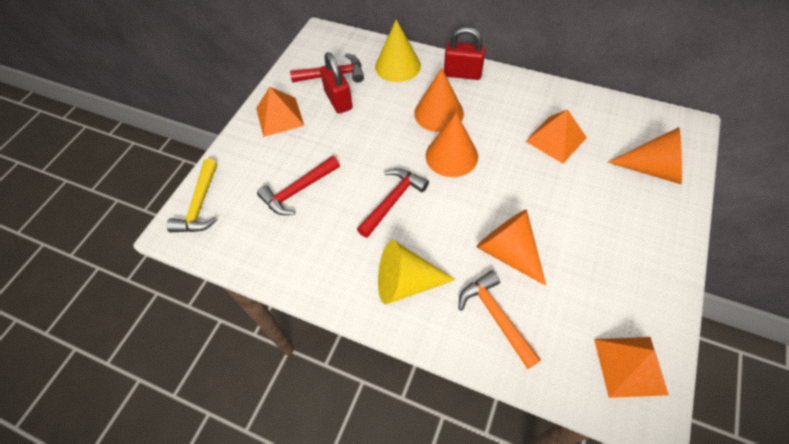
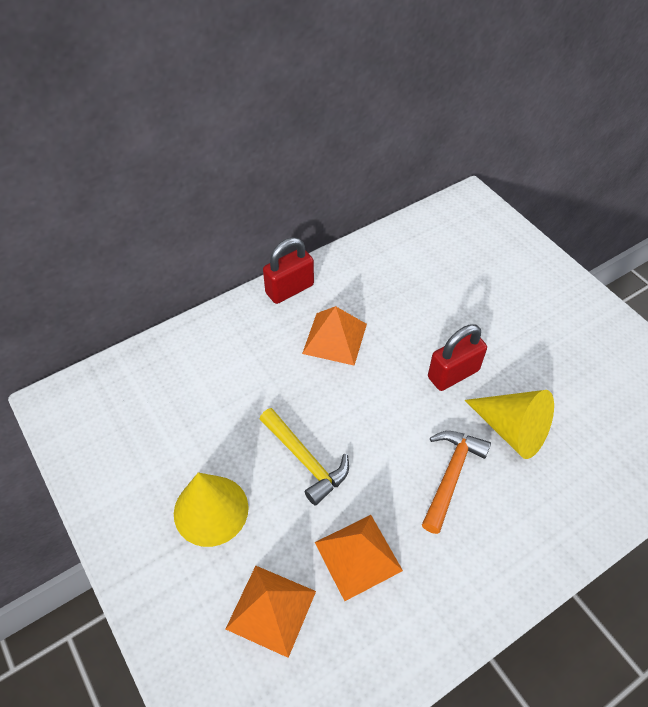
orange cone: 4 -> 0
red hammer: 3 -> 0

